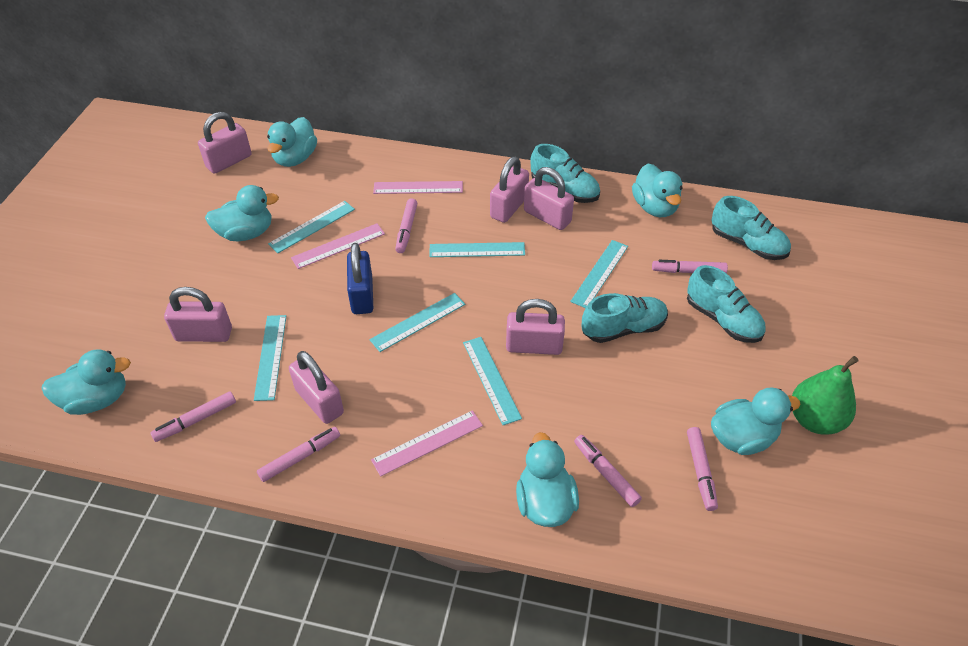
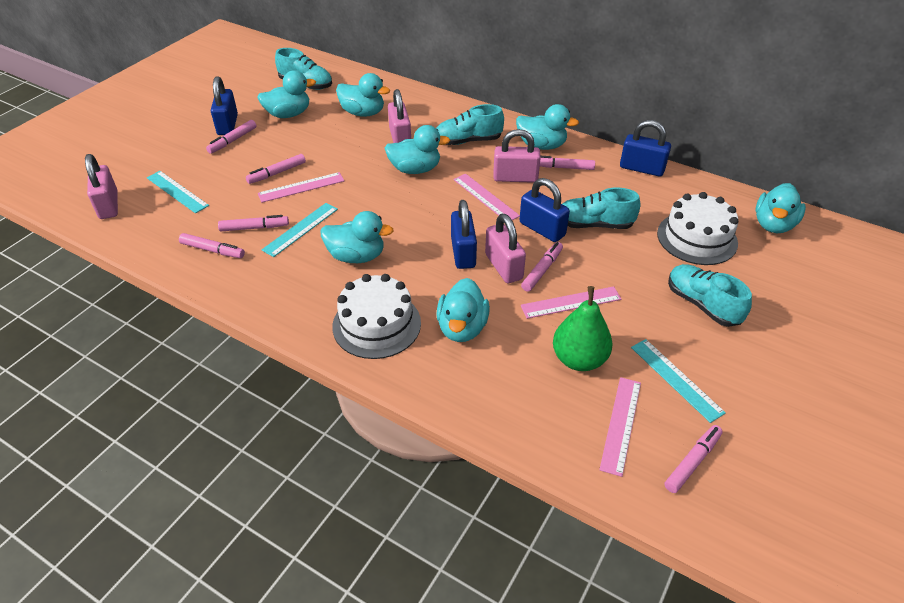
blue padlock: 1 -> 4
pink marker: 6 -> 7
pink padlock: 6 -> 4
pink ruler: 3 -> 4
turquoise duck: 6 -> 7
turquoise ruler: 6 -> 3
white cake: 0 -> 2

